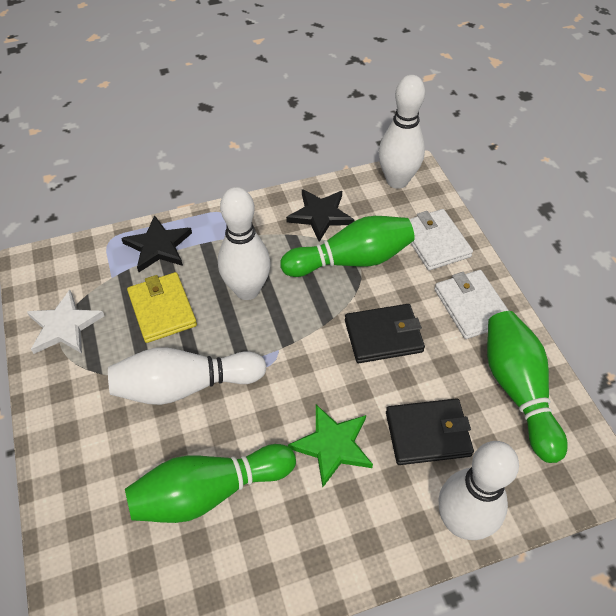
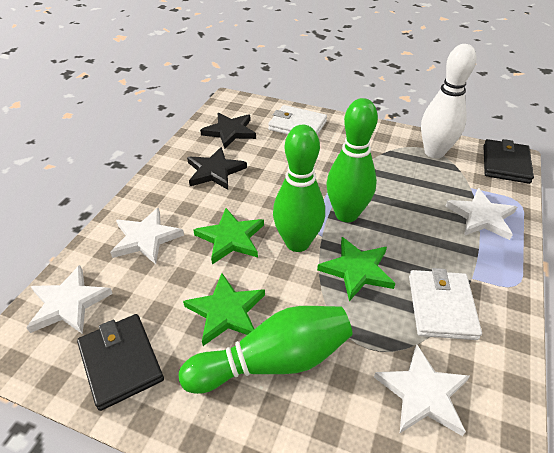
green star: 1 -> 3
white bowling pin: 4 -> 1
white star: 1 -> 4
yellow wallet: 1 -> 0

